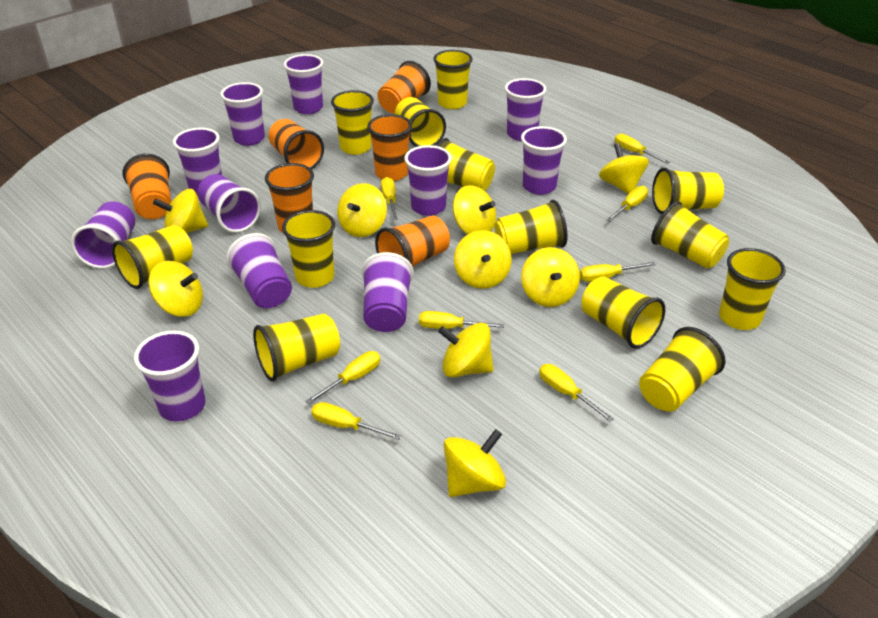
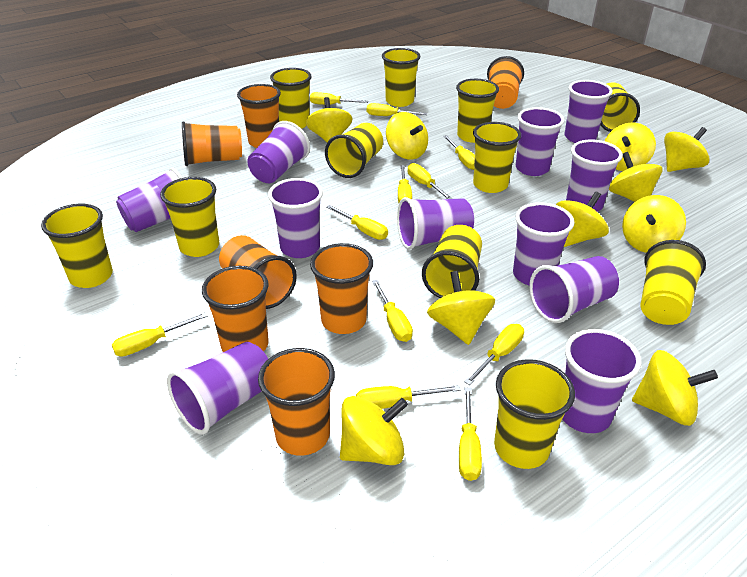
orange cup: 6 -> 7
yellow cup: 13 -> 11
yellow screwdriver: 8 -> 11
yellow spinning top: 9 -> 10

